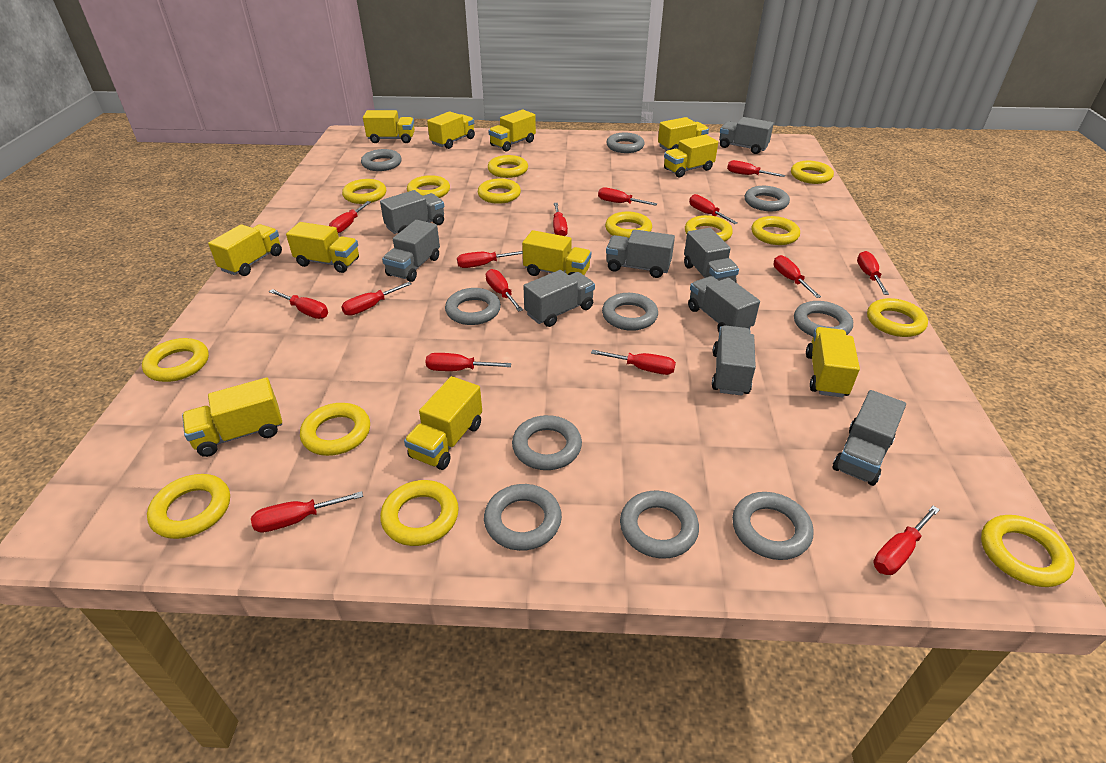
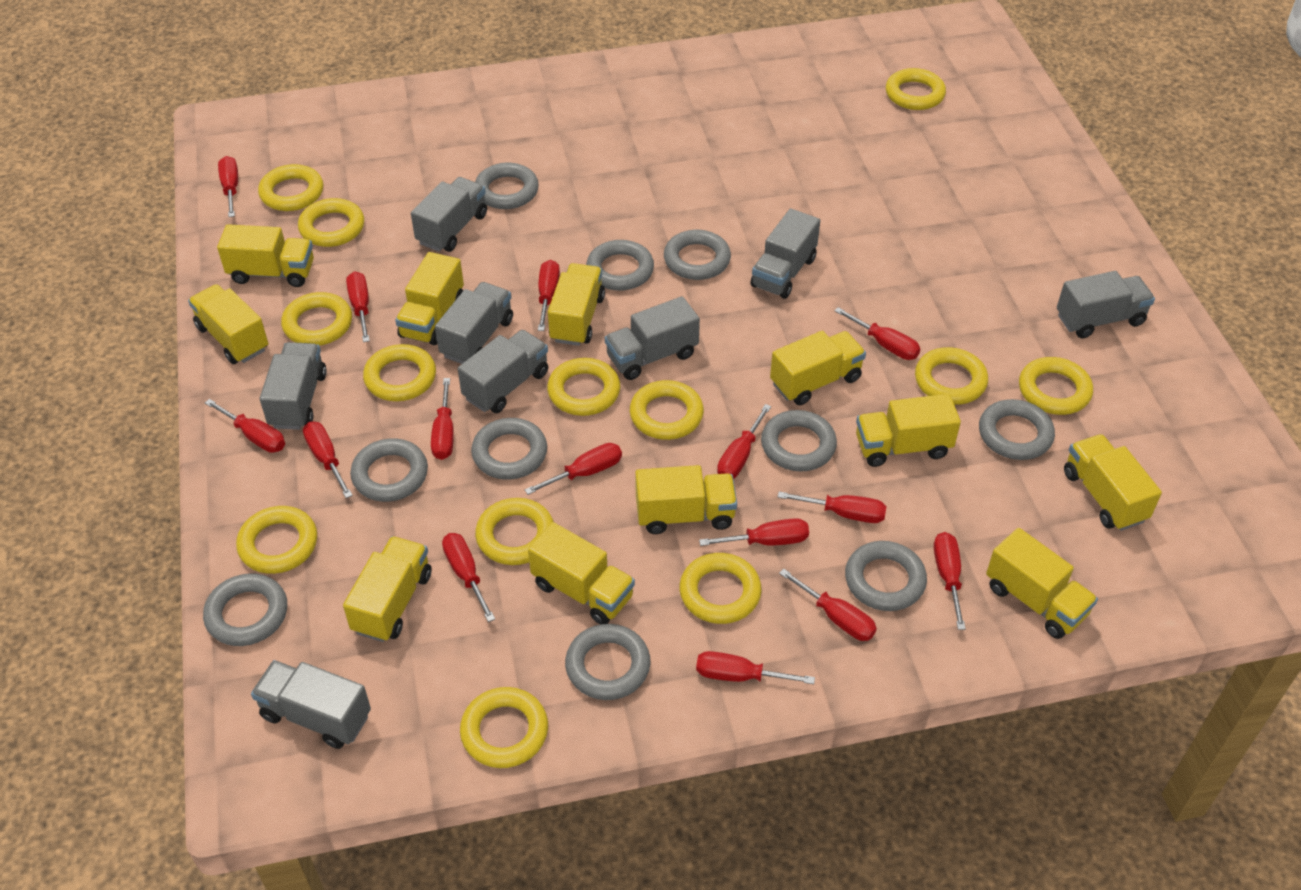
grey truck: 9 -> 8
yellow ring: 14 -> 13

